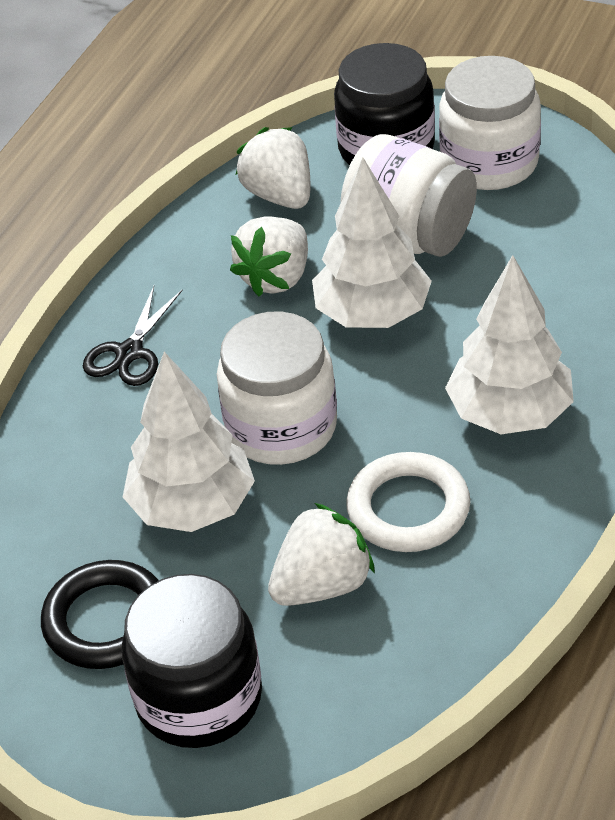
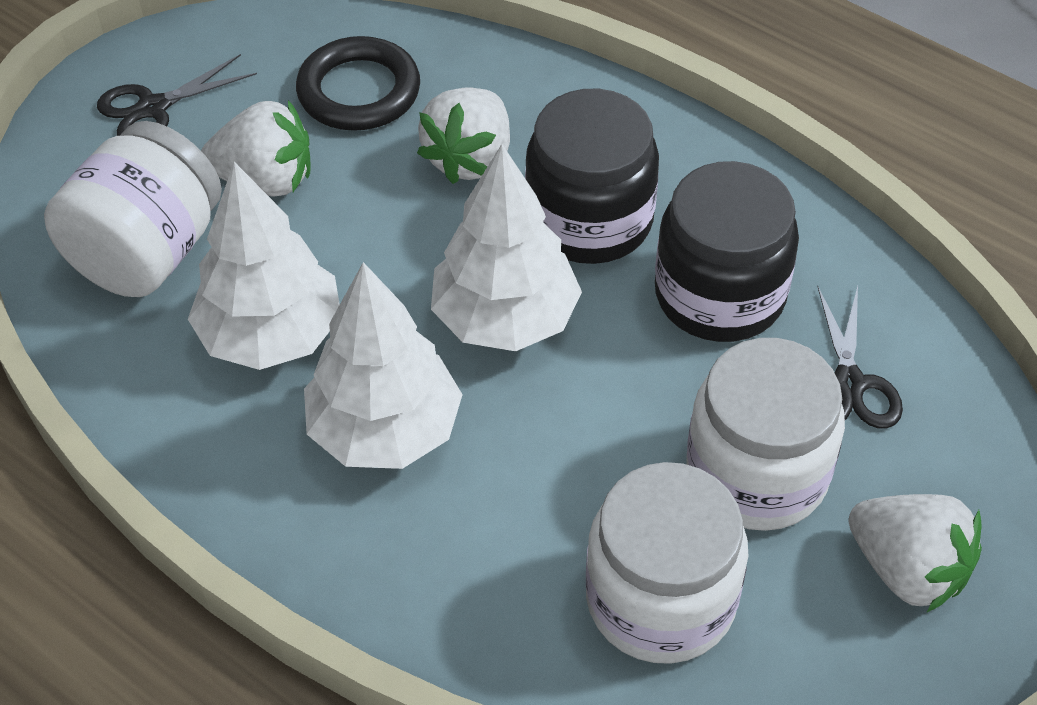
black scissors: 1 -> 2
white ring: 1 -> 0

